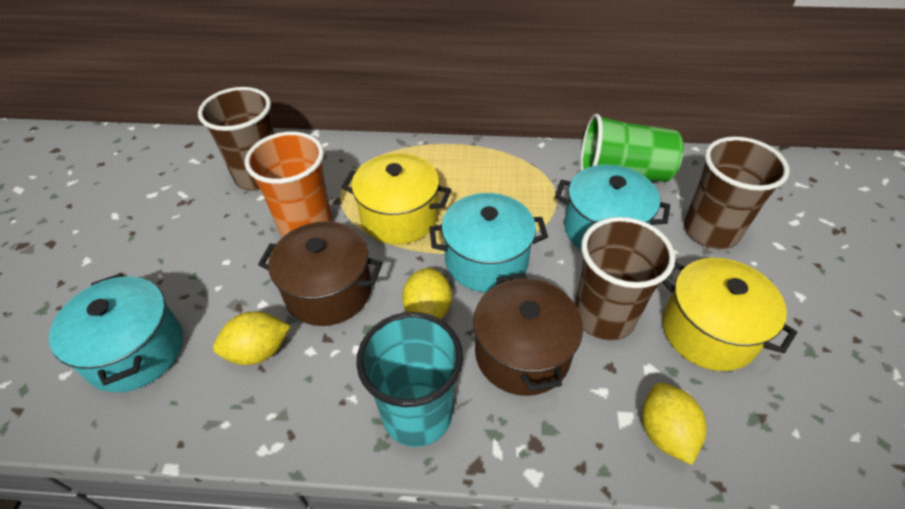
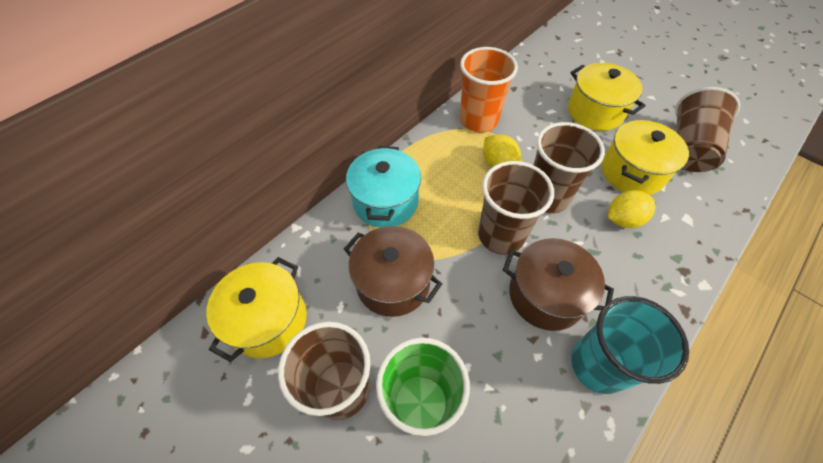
brown cup: 3 -> 4
turquoise pot: 3 -> 1
yellow lemon: 3 -> 2
yellow pot: 2 -> 3

